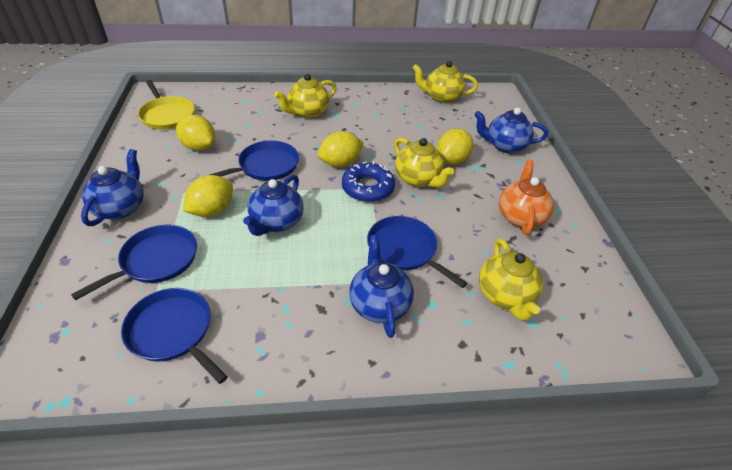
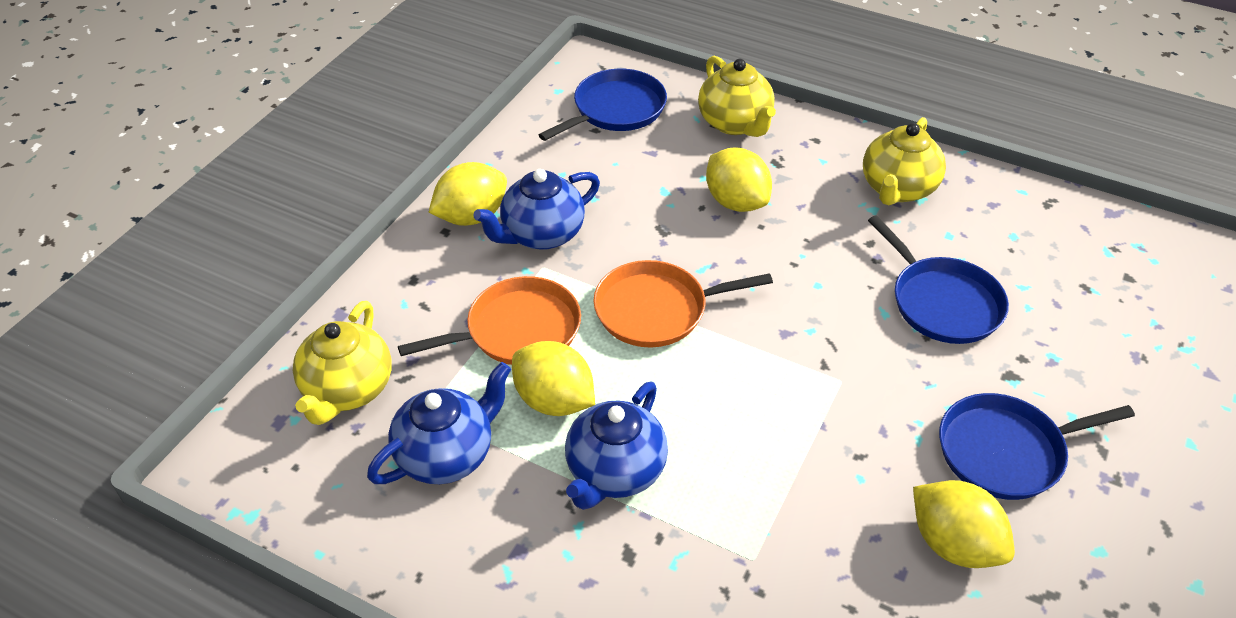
blue donut: 1 -> 0
blue pan: 4 -> 3
blue teapot: 4 -> 3
orange pan: 0 -> 2
orange teapot: 1 -> 0
yellow pan: 1 -> 0
yellow teapot: 4 -> 3

